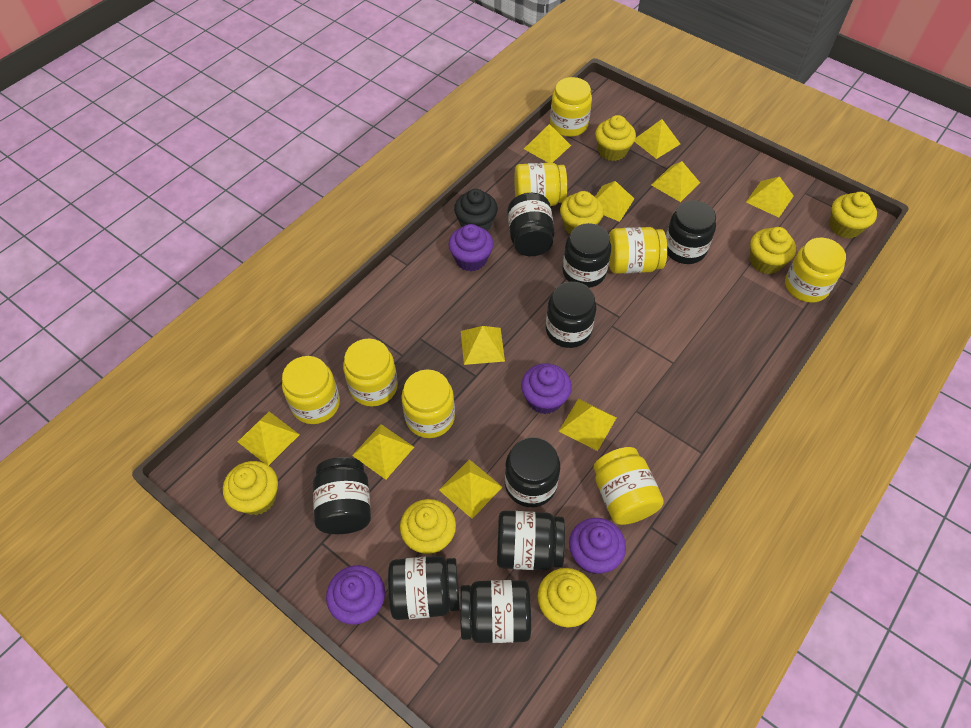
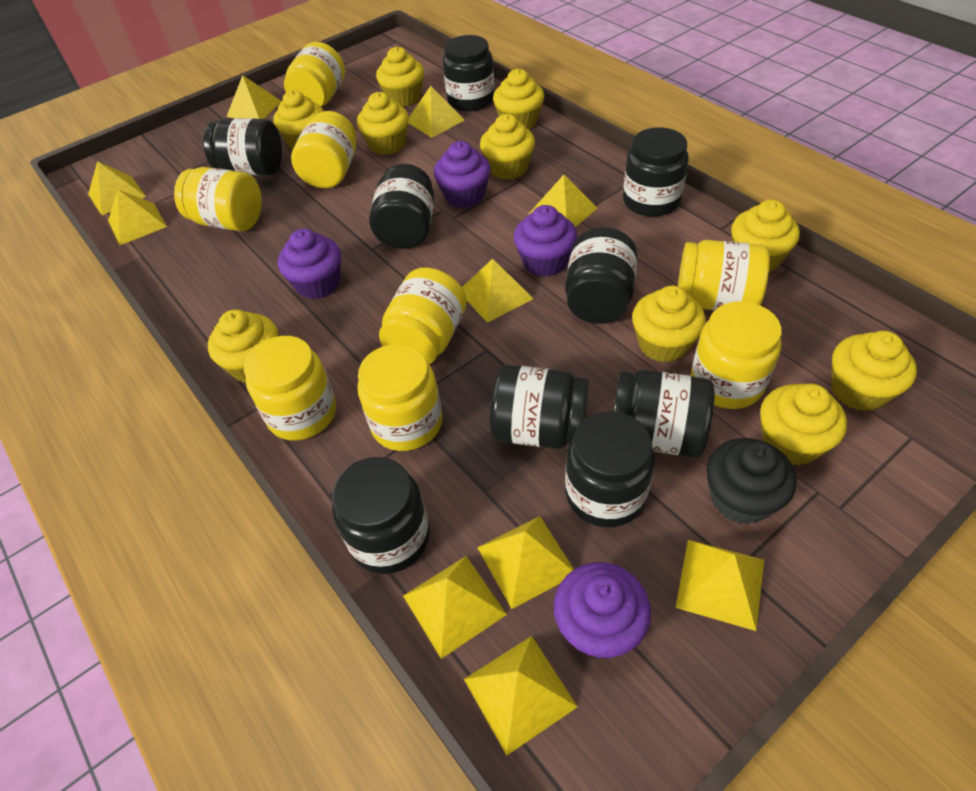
yellow cupcake: 7 -> 10

